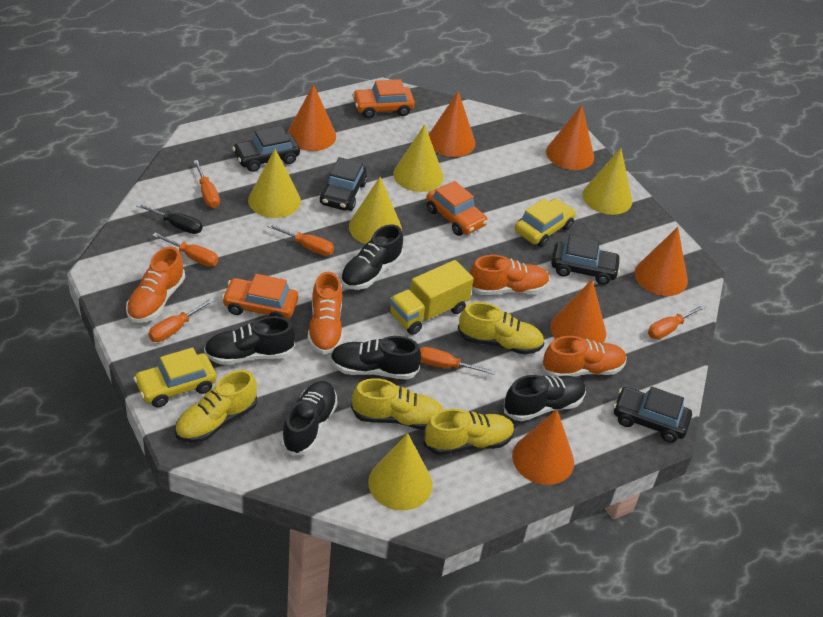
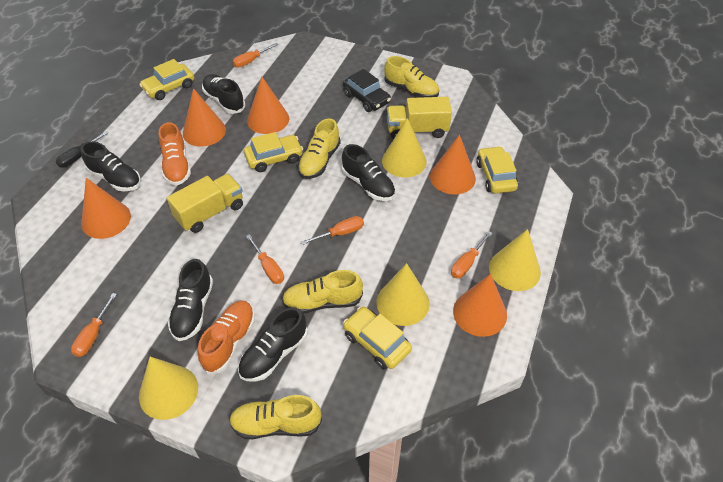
black car: 4 -> 1
orange car: 3 -> 0
orange cone: 6 -> 5
orange screwdriver: 6 -> 5
orange shoe: 4 -> 2
yellow car: 2 -> 4
yellow cone: 5 -> 4
yellow truck: 1 -> 2

